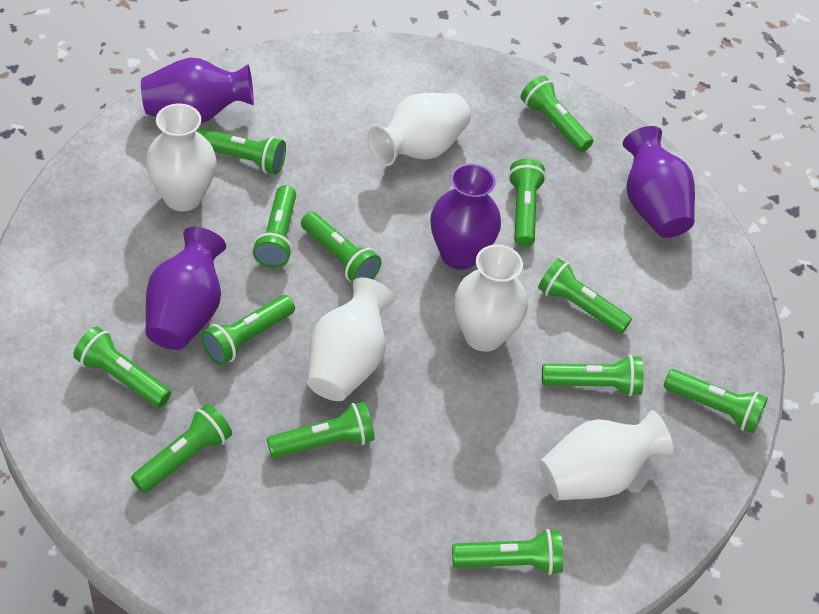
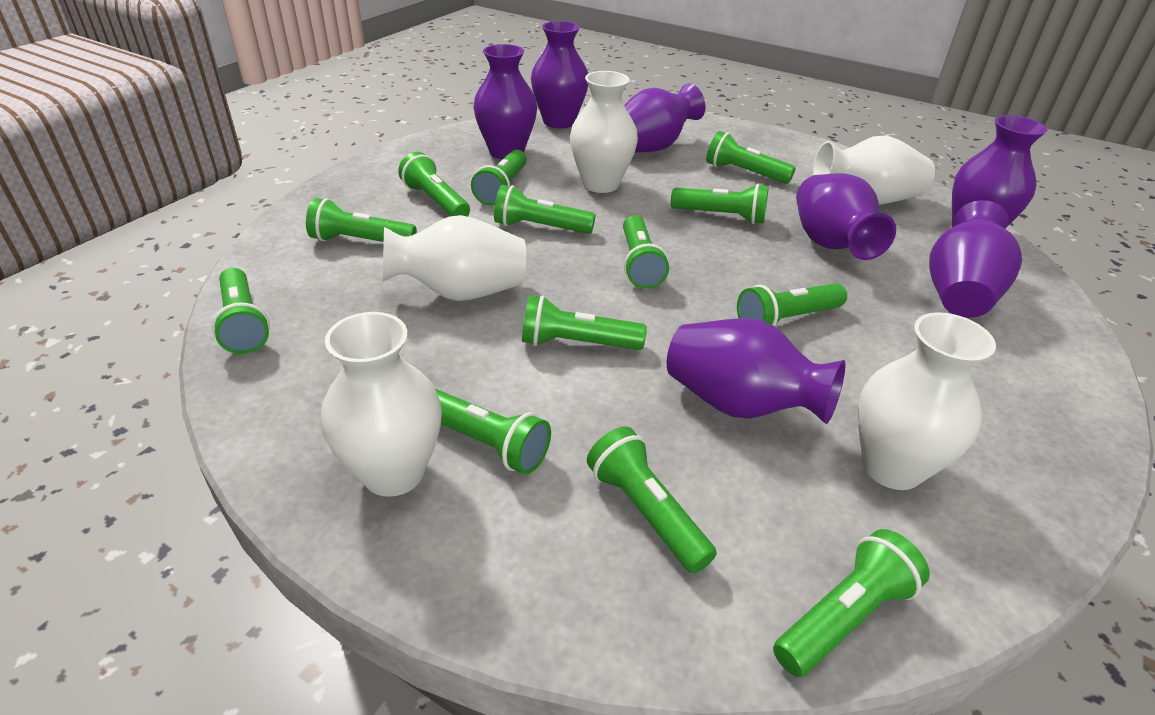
purple vase: 4 -> 7

